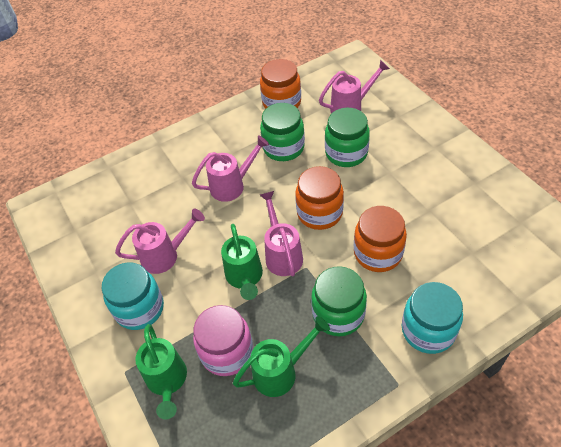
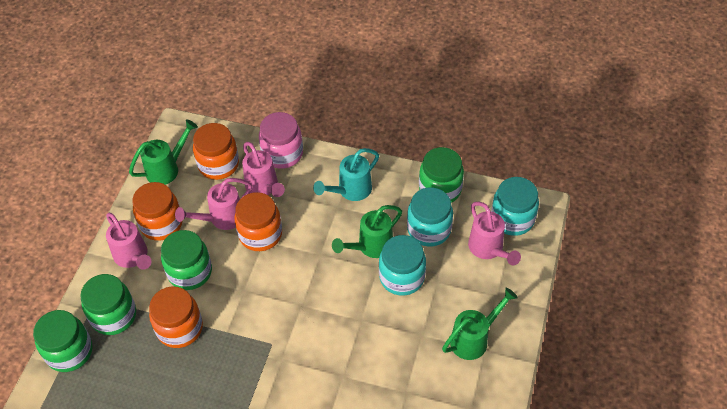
green jar: 3 -> 4
orange jar: 3 -> 4
turquoise jar: 2 -> 3
turquoise watering can: 0 -> 1

